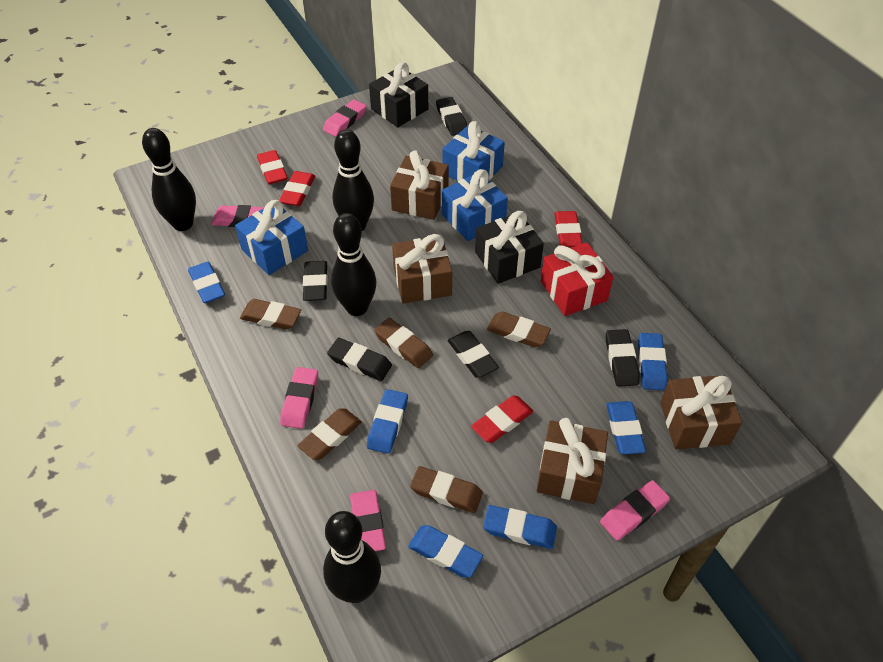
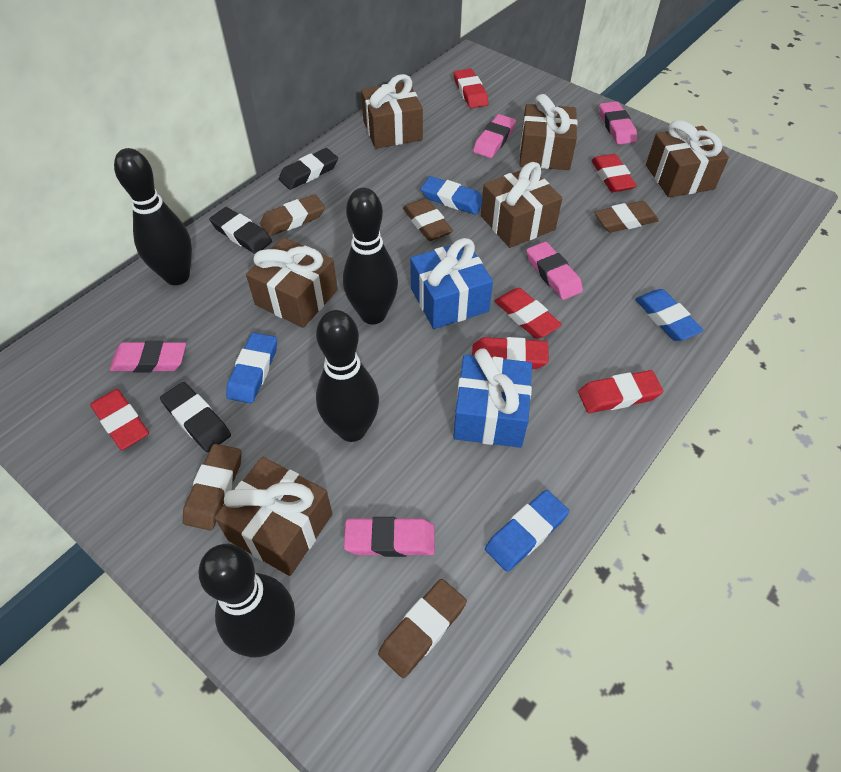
black eraser: 5 -> 3
black gift: 2 -> 0
blue eraser: 6 -> 4
blue gift: 3 -> 2
brown gift: 4 -> 6
red eraser: 4 -> 6
red gift: 1 -> 0

